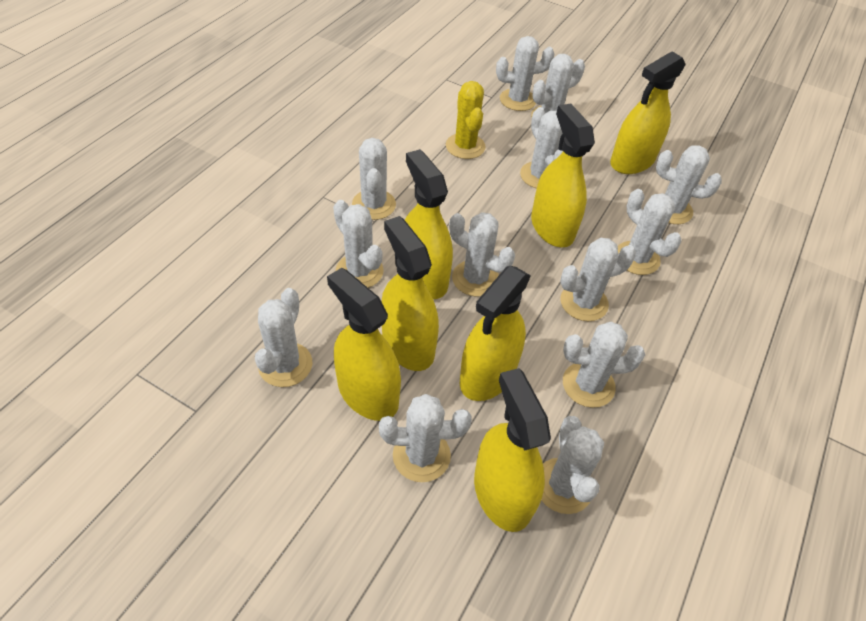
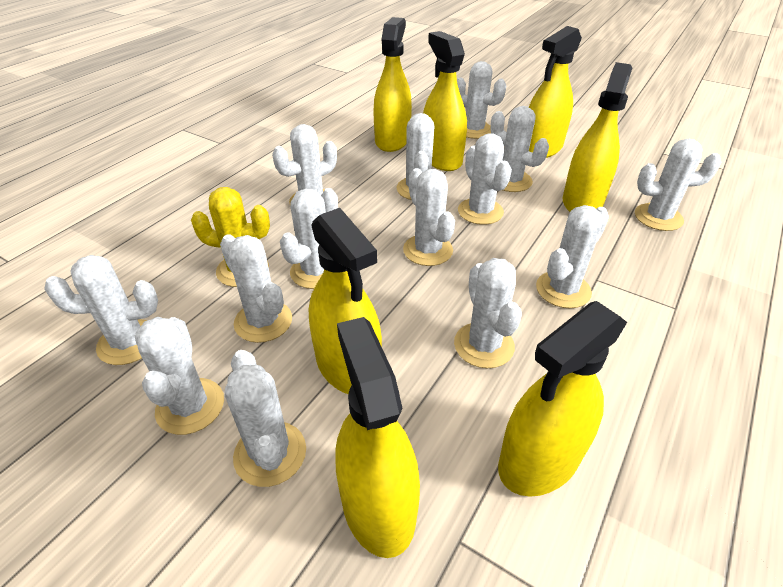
white cactus: 13 -> 14

